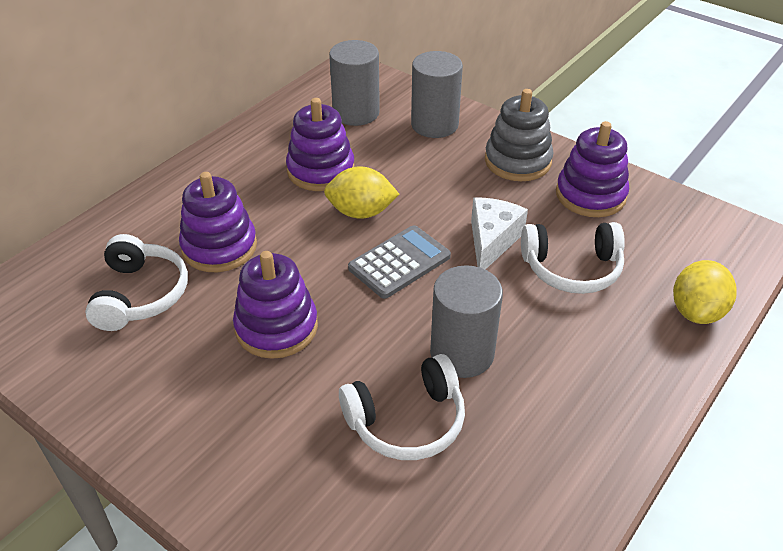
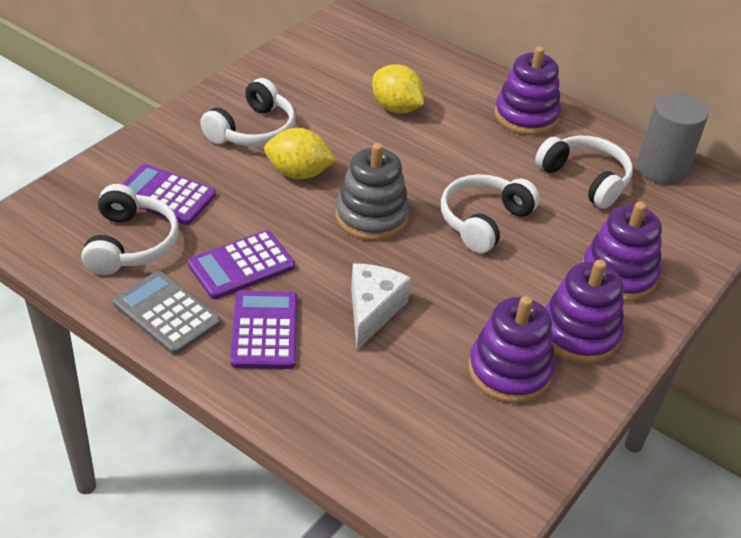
grey cylinder: 3 -> 1
purple calculator: 0 -> 3
white headphones: 3 -> 4

